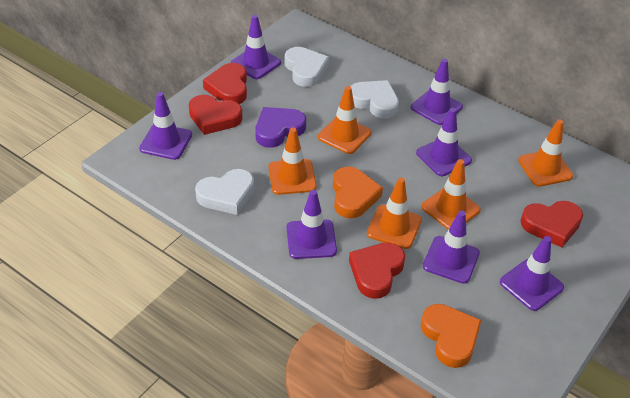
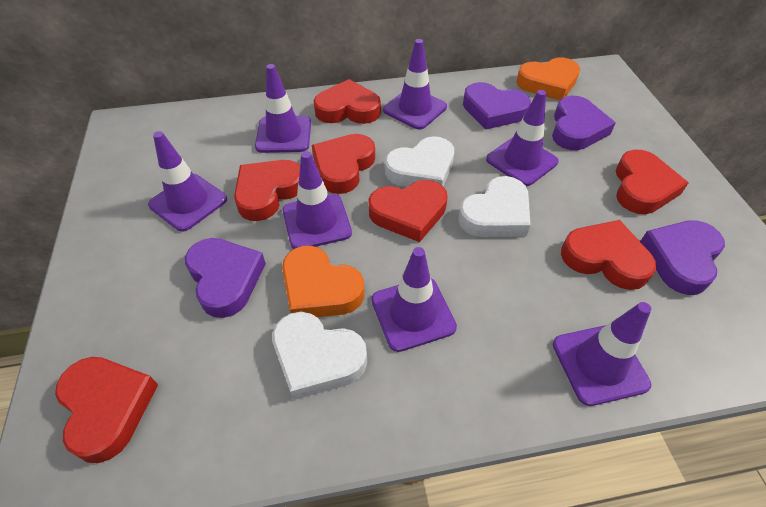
orange traffic cone: 5 -> 0
purple heart: 1 -> 4
red heart: 4 -> 7

